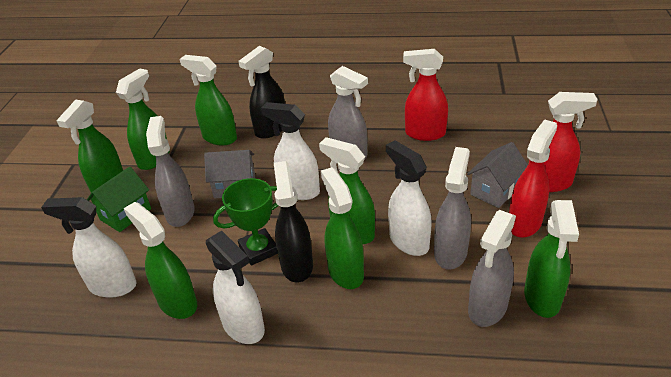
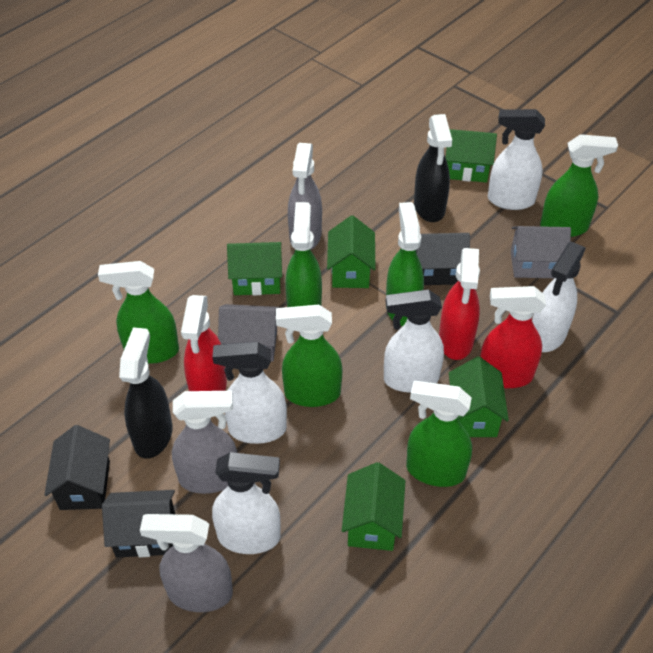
black house: 0 -> 3
green house: 1 -> 5
green spray bottle: 7 -> 6
green trophy: 1 -> 0
grey spray bottle: 4 -> 3
white spray bottle: 4 -> 5

